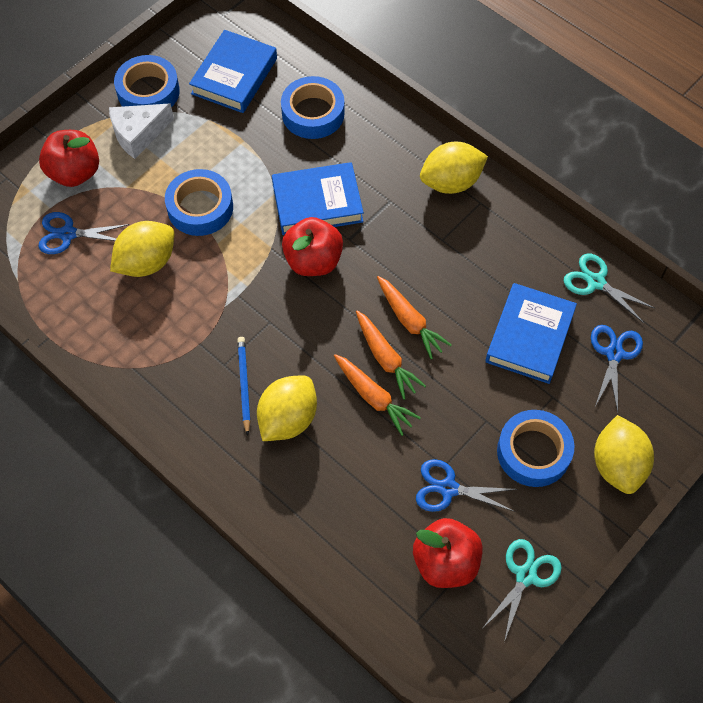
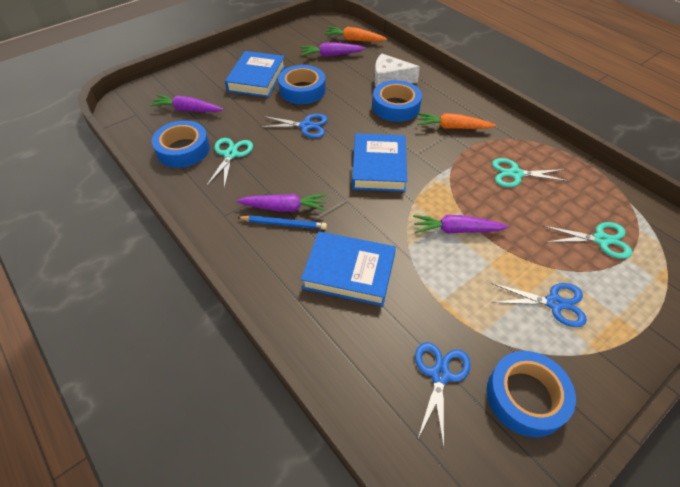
orange carrot: 3 -> 2
purple carrot: 0 -> 4
red apple: 3 -> 0
turquoise scissors: 2 -> 3
yellow lemon: 4 -> 0

